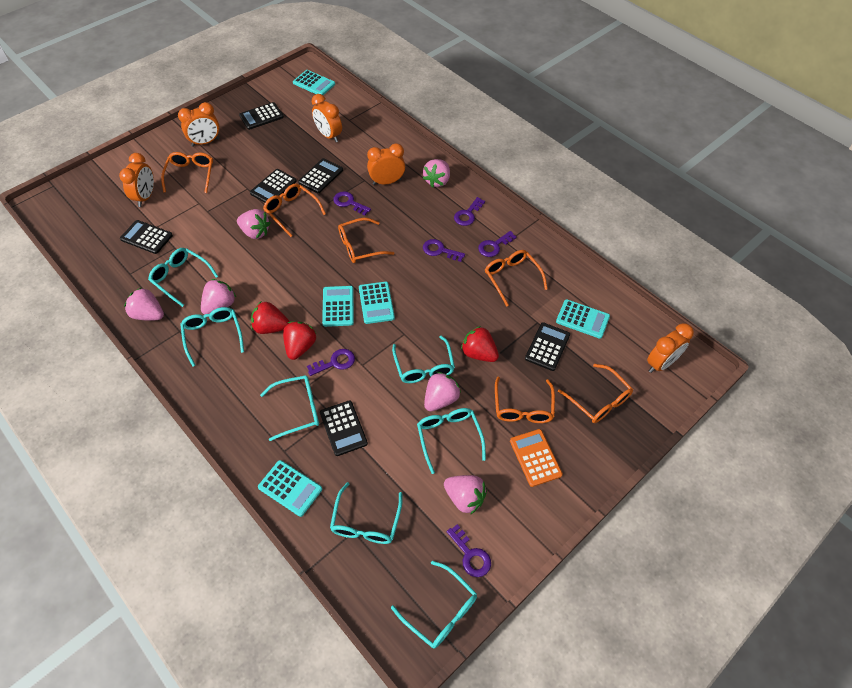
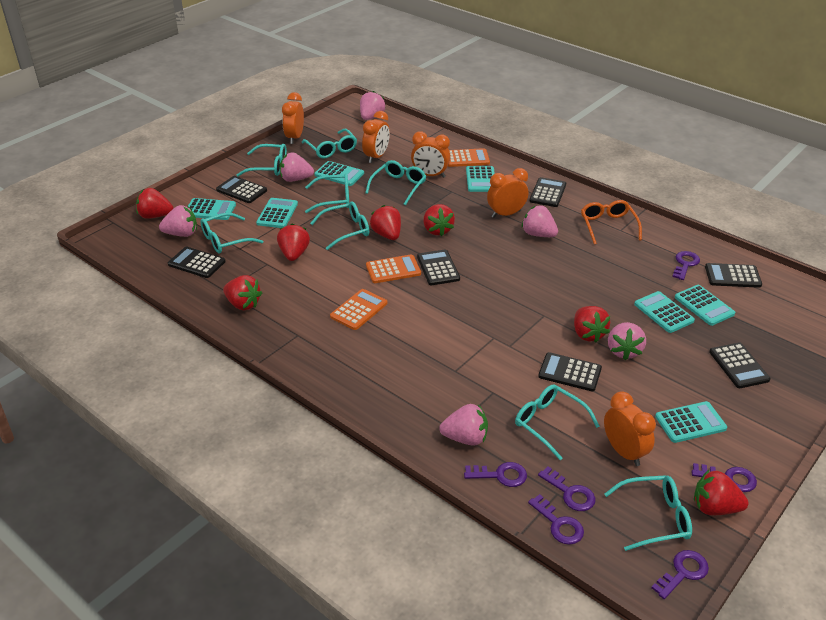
black calculator: 6 -> 7
orange calculator: 1 -> 3
orange glasses: 6 -> 1
red strawberry: 3 -> 7
turquoise calculator: 5 -> 7
turquoise glasses: 7 -> 8

